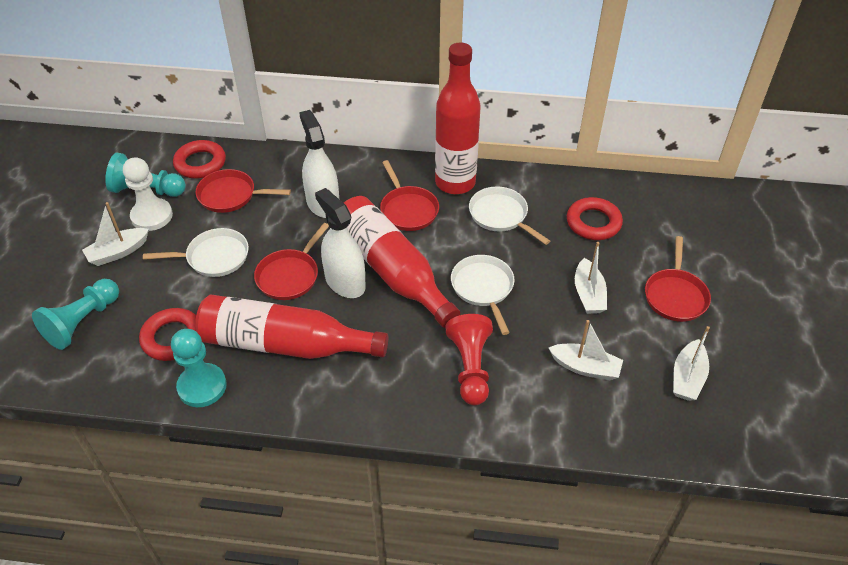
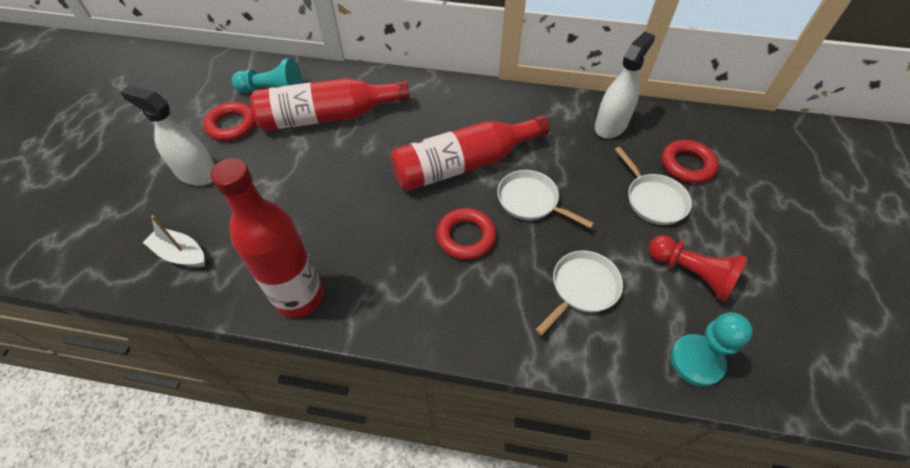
red pan: 4 -> 0
turquoise pawn: 3 -> 2
white boat: 4 -> 1
white pawn: 1 -> 0

